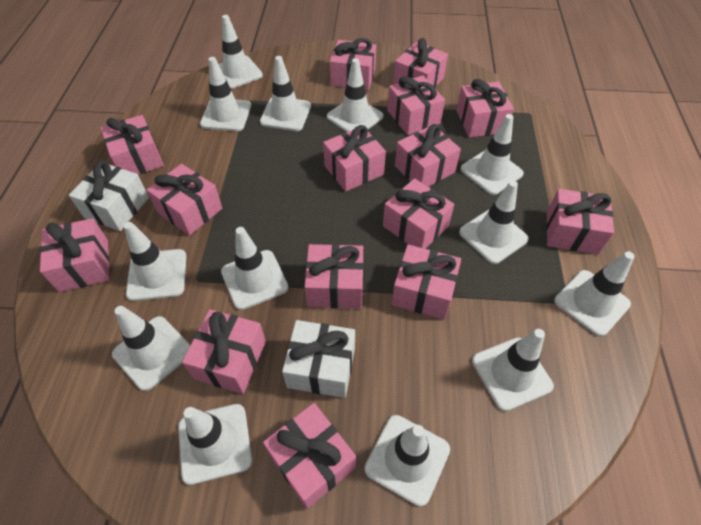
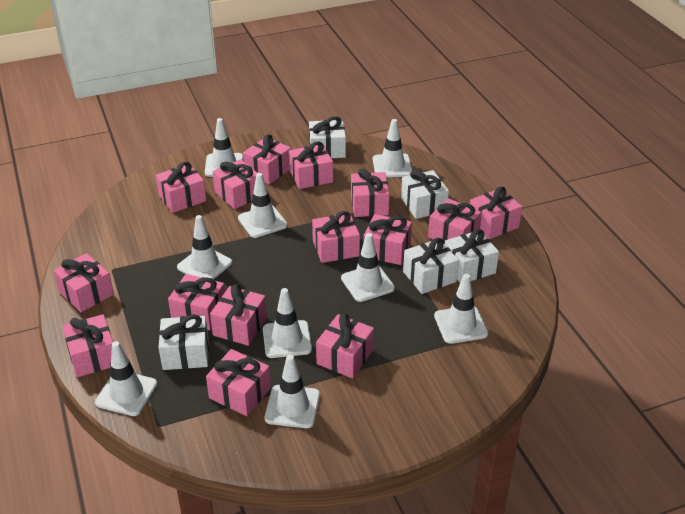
white gift: 2 -> 5
white traffic cone: 13 -> 9

